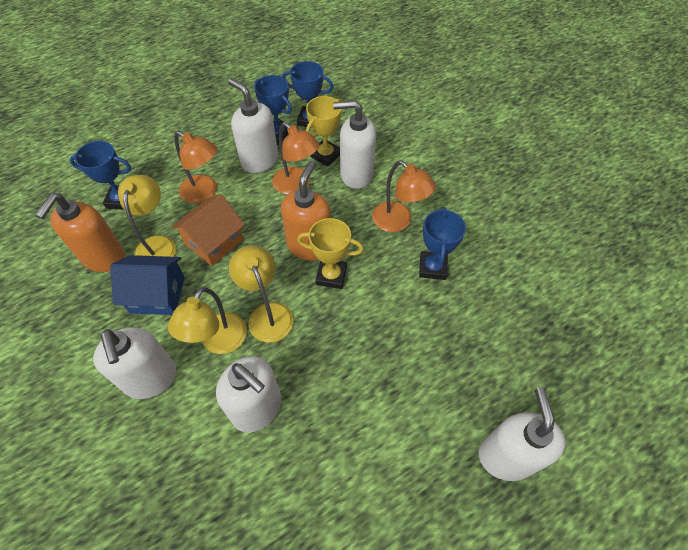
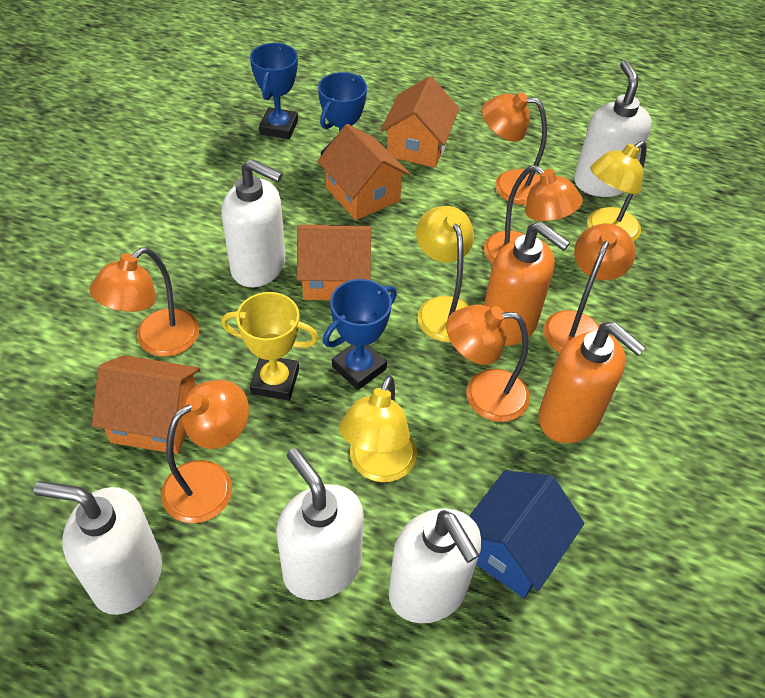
blue trophy: 4 -> 3
orange house: 1 -> 4
orange lamp: 3 -> 6
yellow trophy: 2 -> 1

